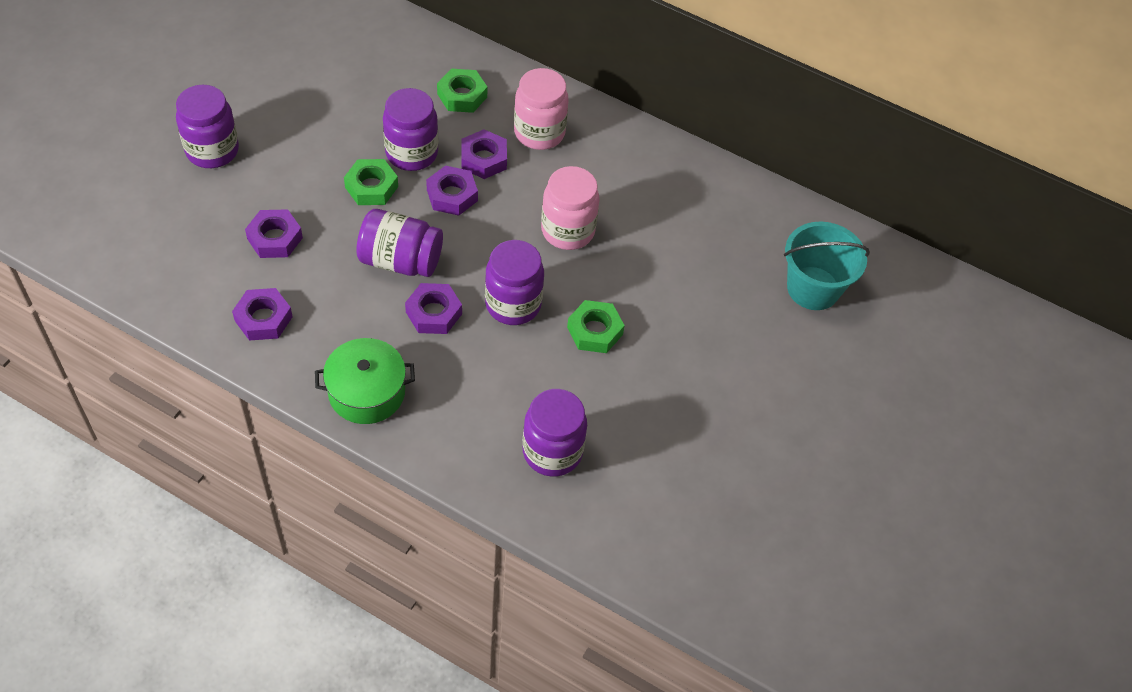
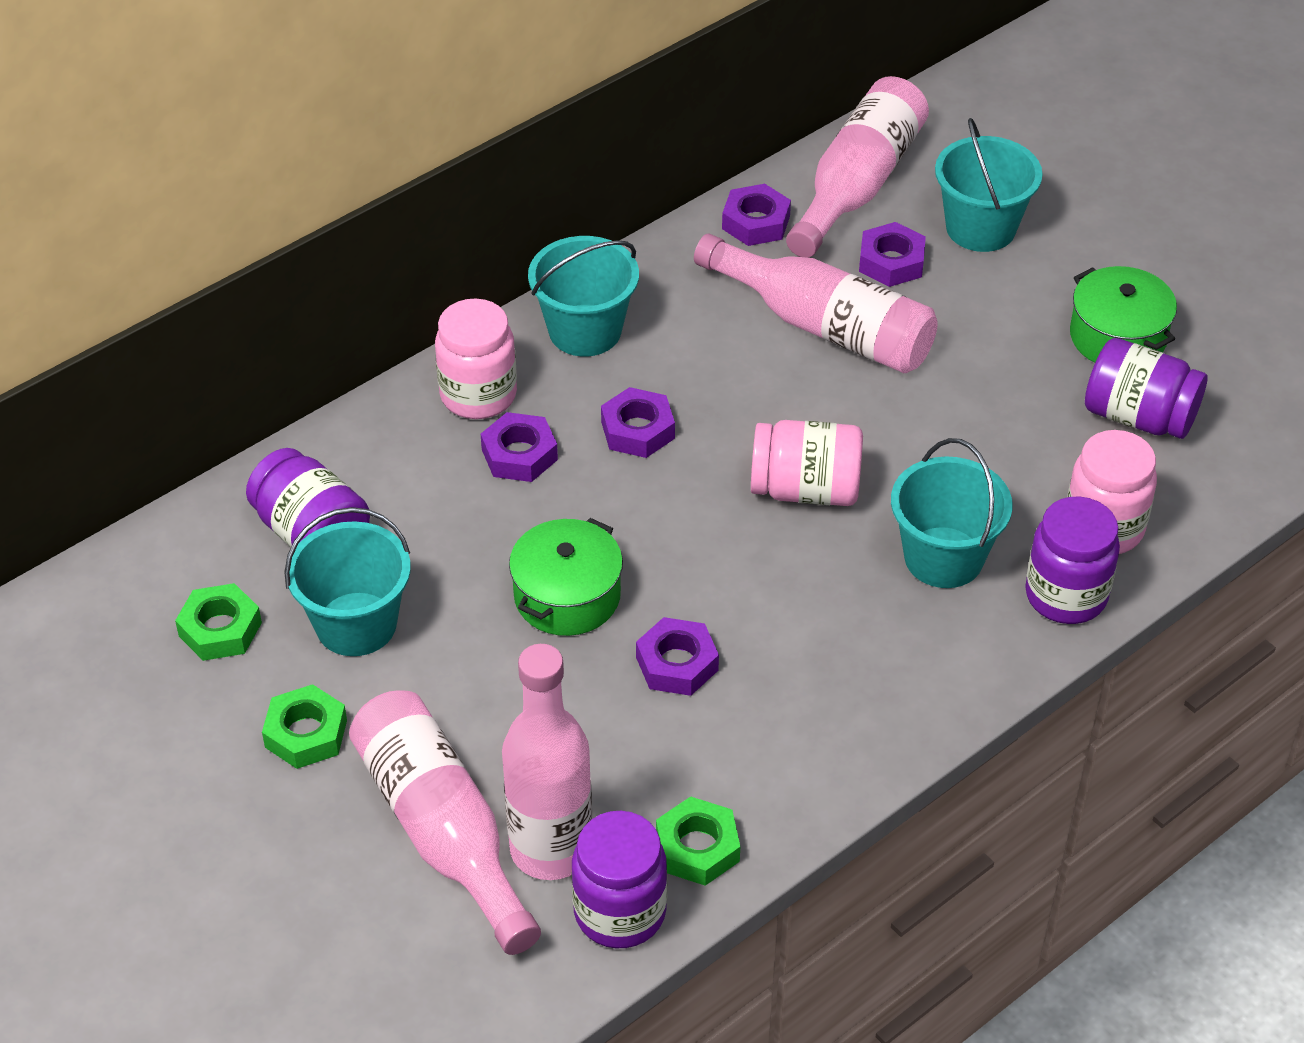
green pot: 1 -> 2
pink bottle: 0 -> 4
pink jar: 2 -> 3
purple jar: 5 -> 4
turquoise bucket: 1 -> 4

